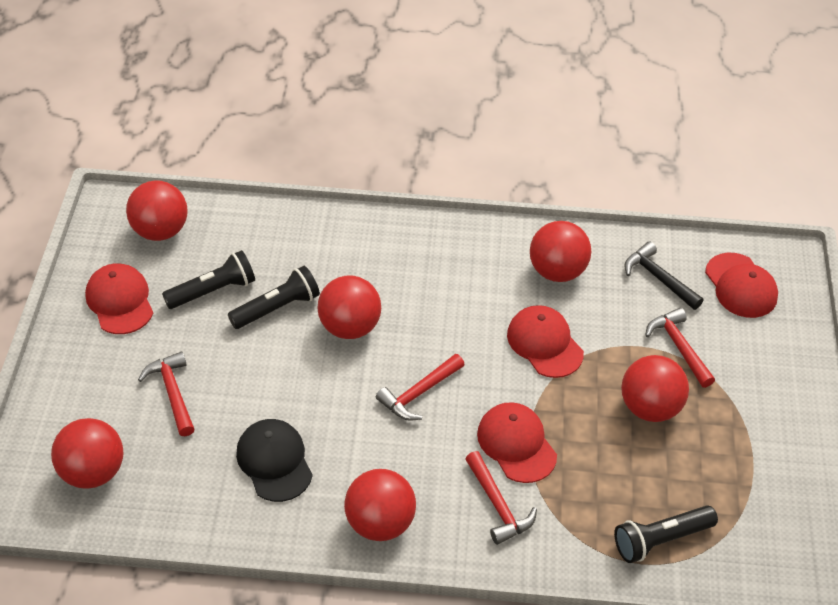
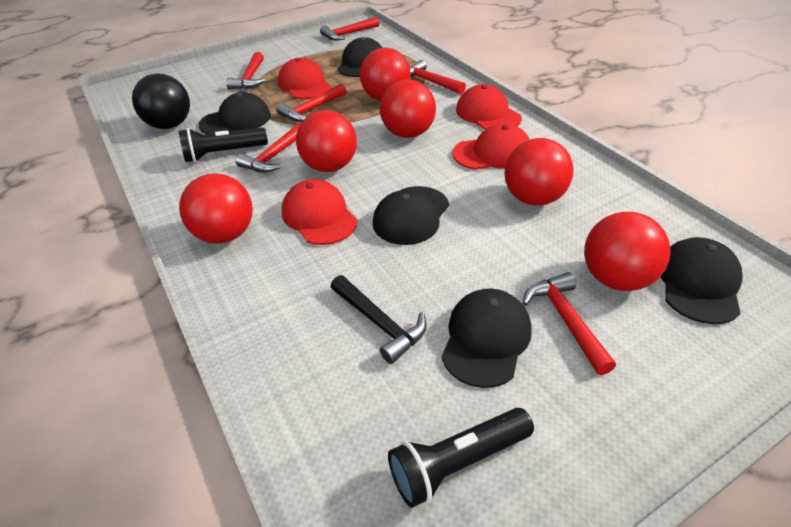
black ball: 0 -> 1
black cap: 1 -> 5
black flashlight: 3 -> 2
red hammer: 4 -> 6

